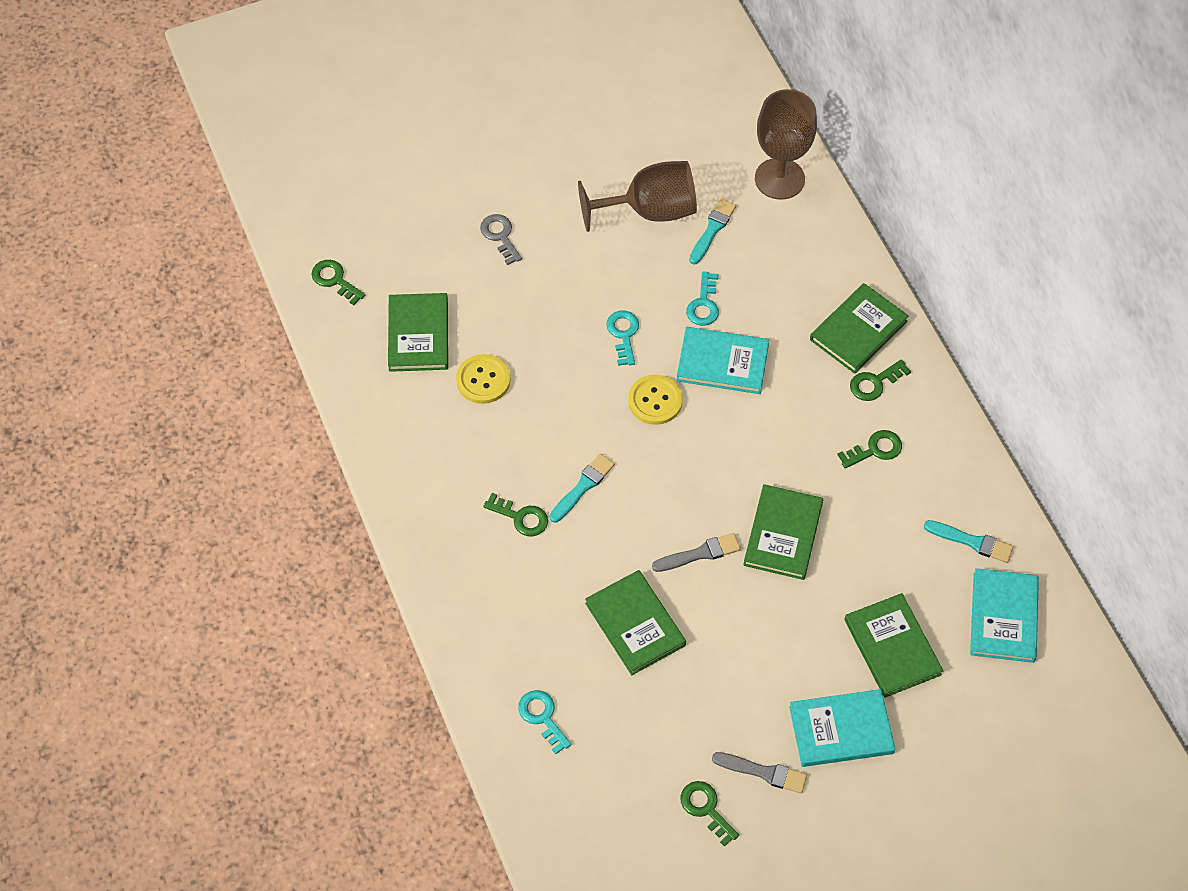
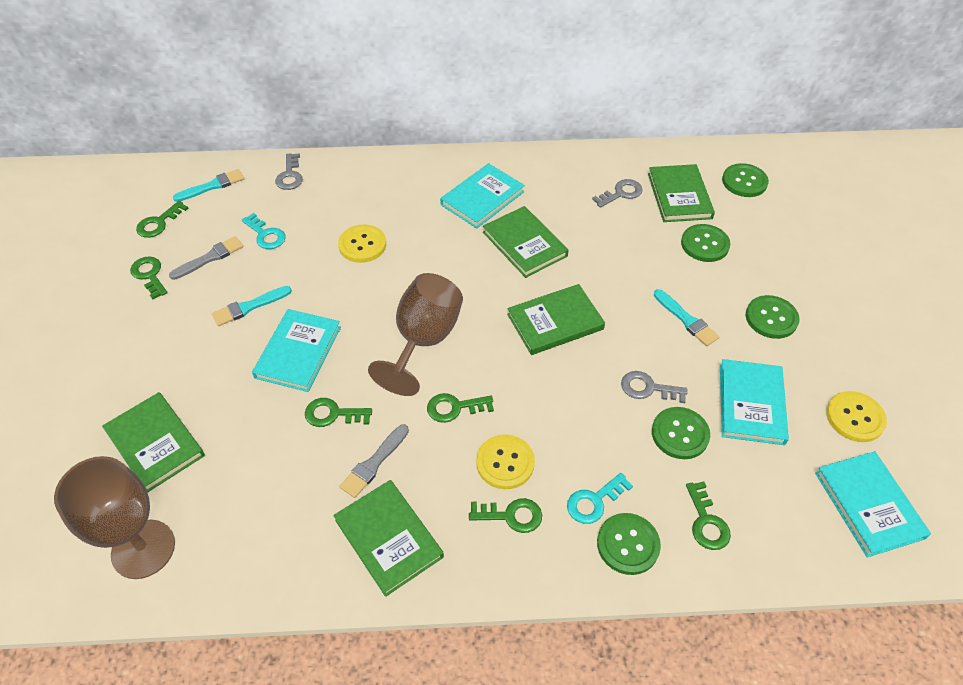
green button: 0 -> 5
green key: 5 -> 6
grey key: 1 -> 3
turquoise book: 3 -> 4
turquoise key: 3 -> 2
yellow button: 2 -> 3

